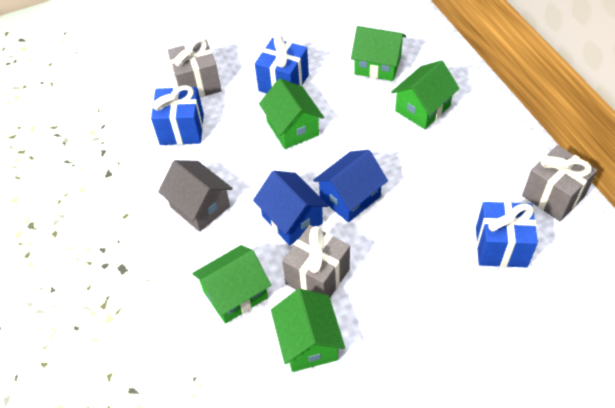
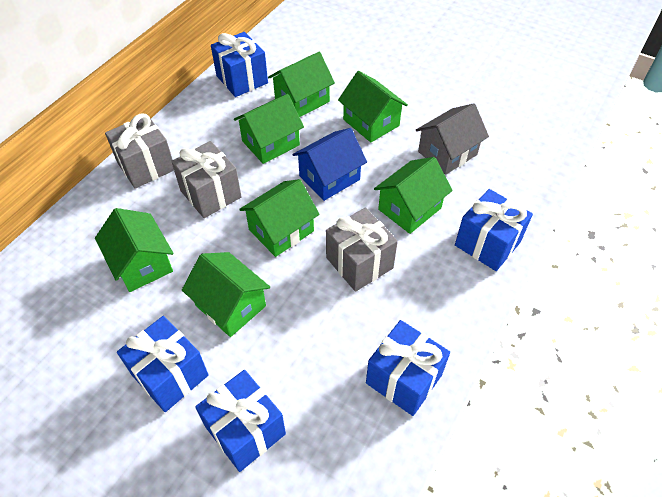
blue gift: 3 -> 5
blue house: 2 -> 1
green house: 5 -> 7

